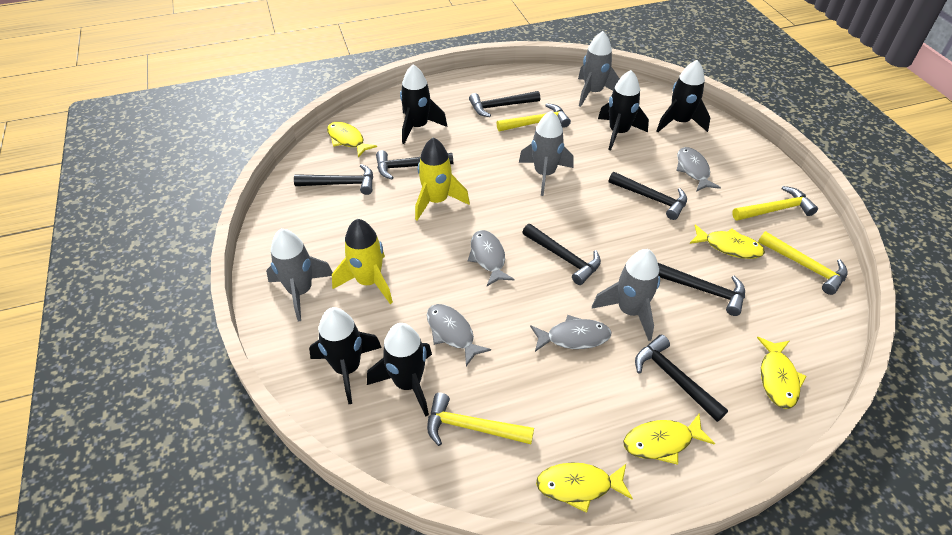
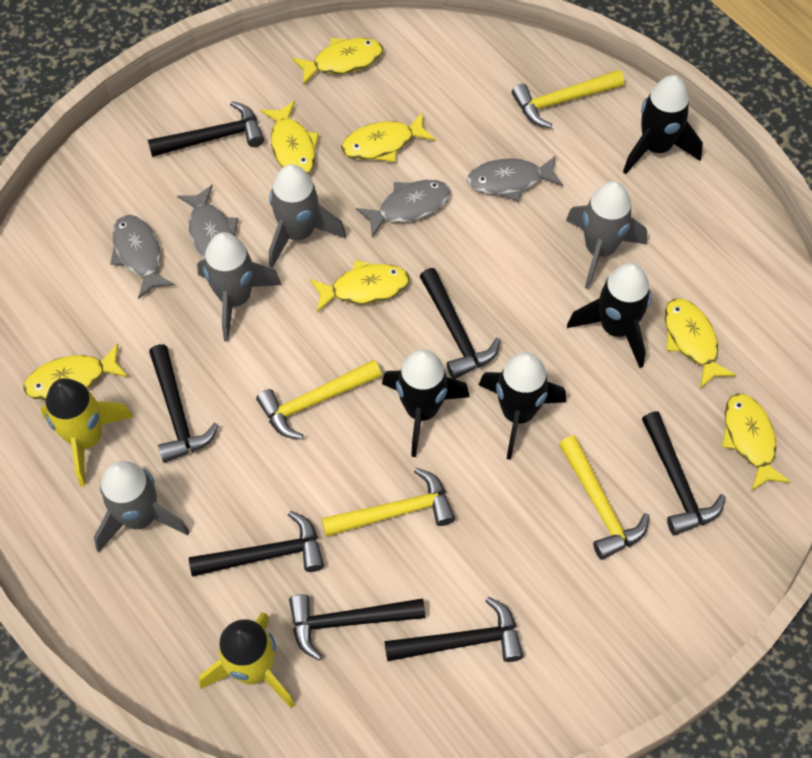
black rocket: 5 -> 4
yellow fish: 5 -> 7

